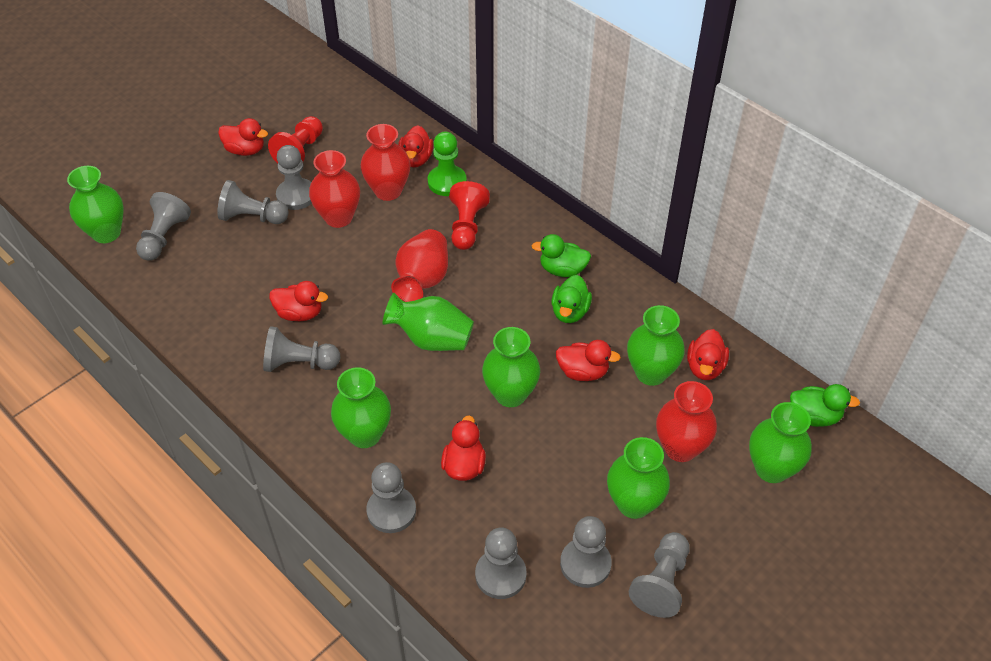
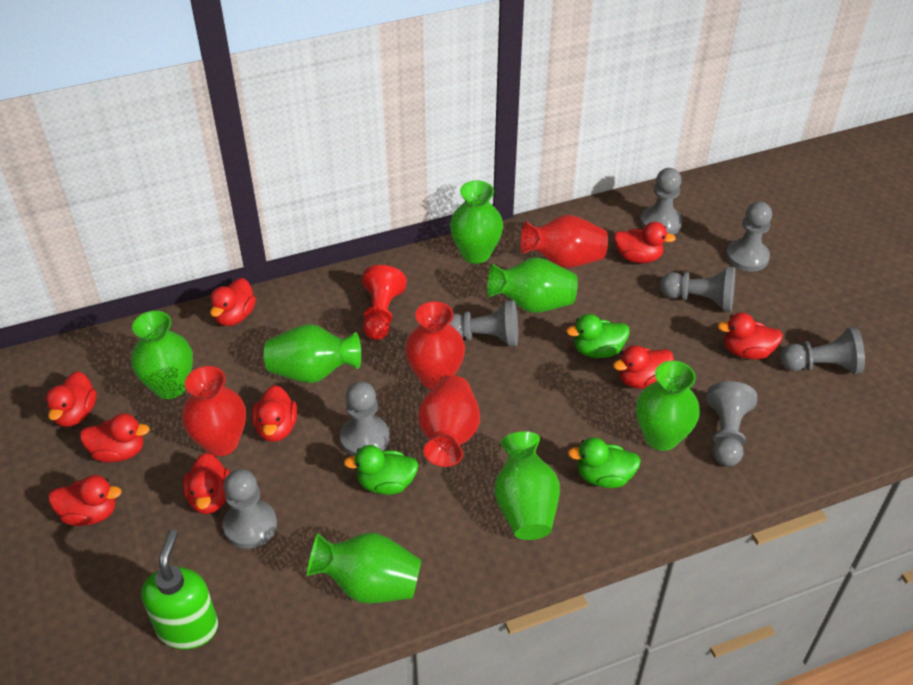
green pawn: 1 -> 0
green soap dispenser: 0 -> 1
red duck: 6 -> 9
red pawn: 2 -> 1

